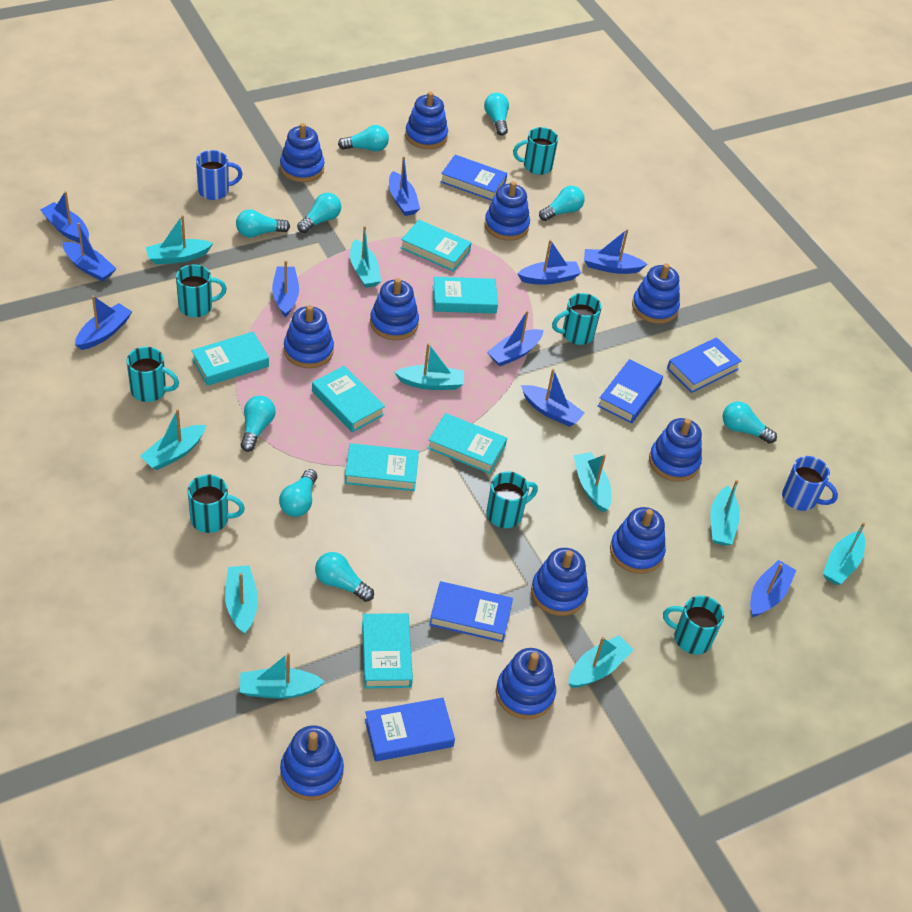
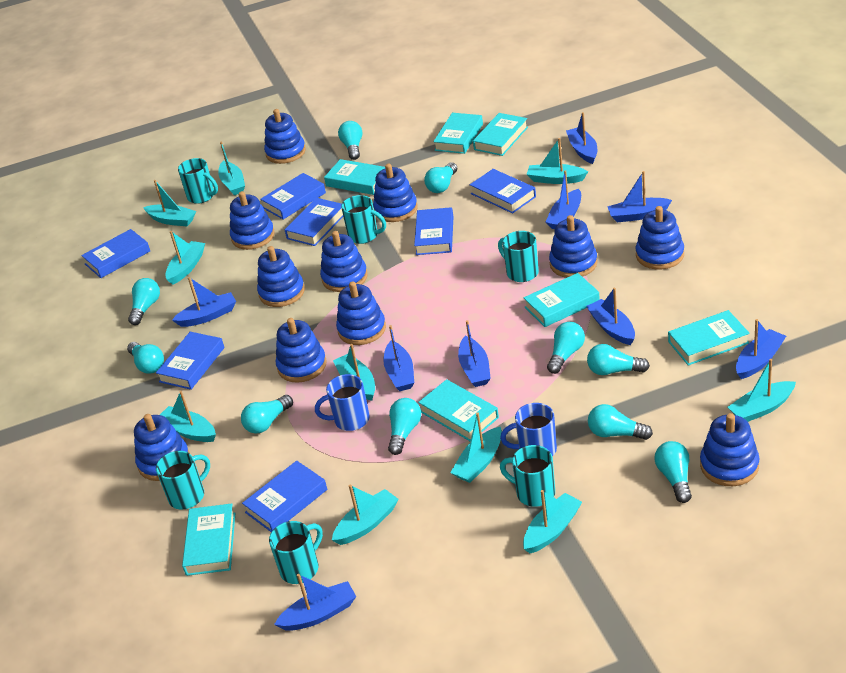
blue boat: 10 -> 9
blue book: 5 -> 7
turquoise light bulb: 9 -> 10
turquoise mug: 7 -> 6

